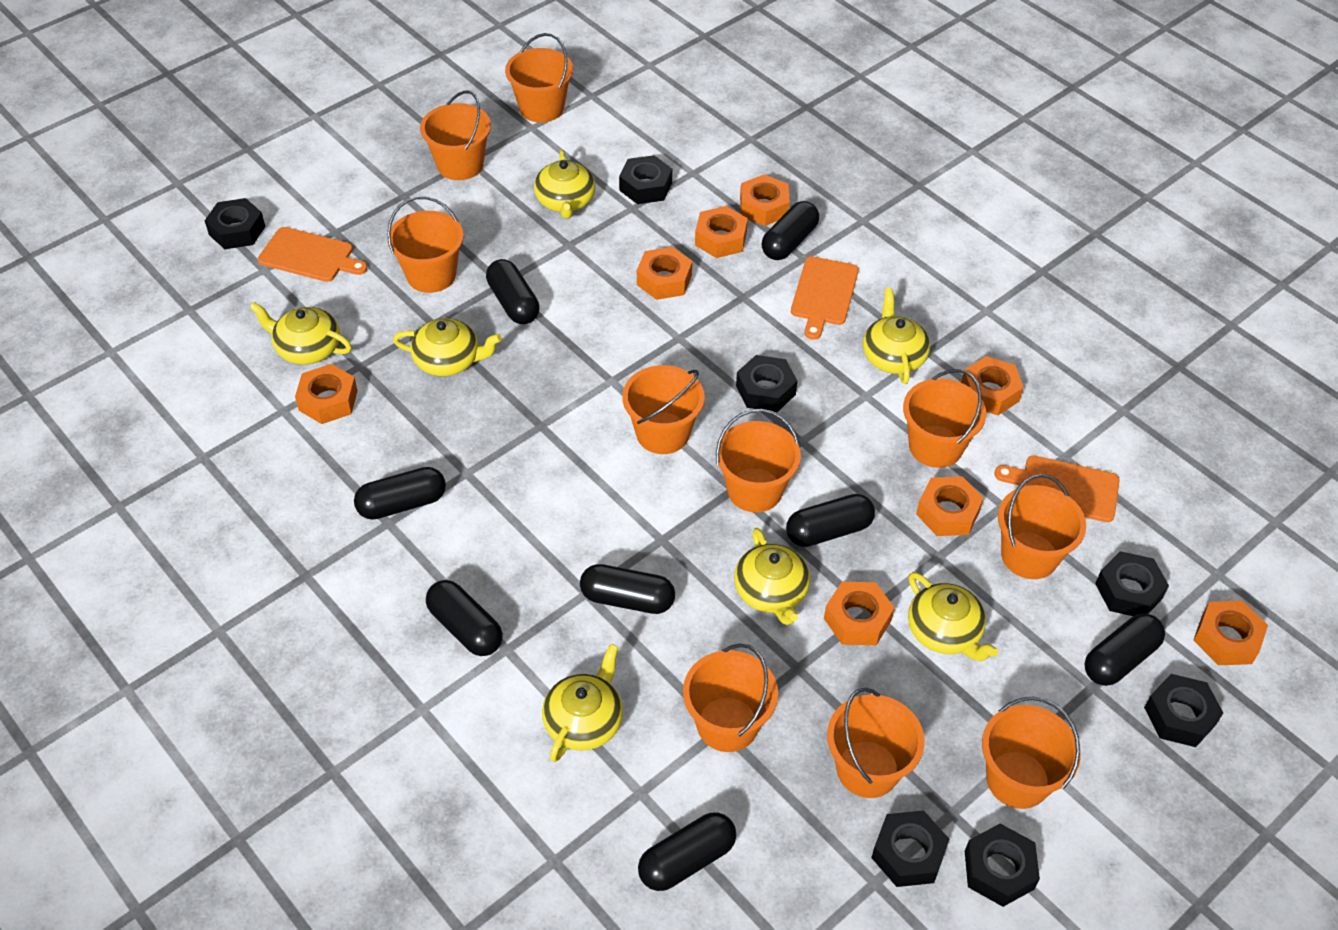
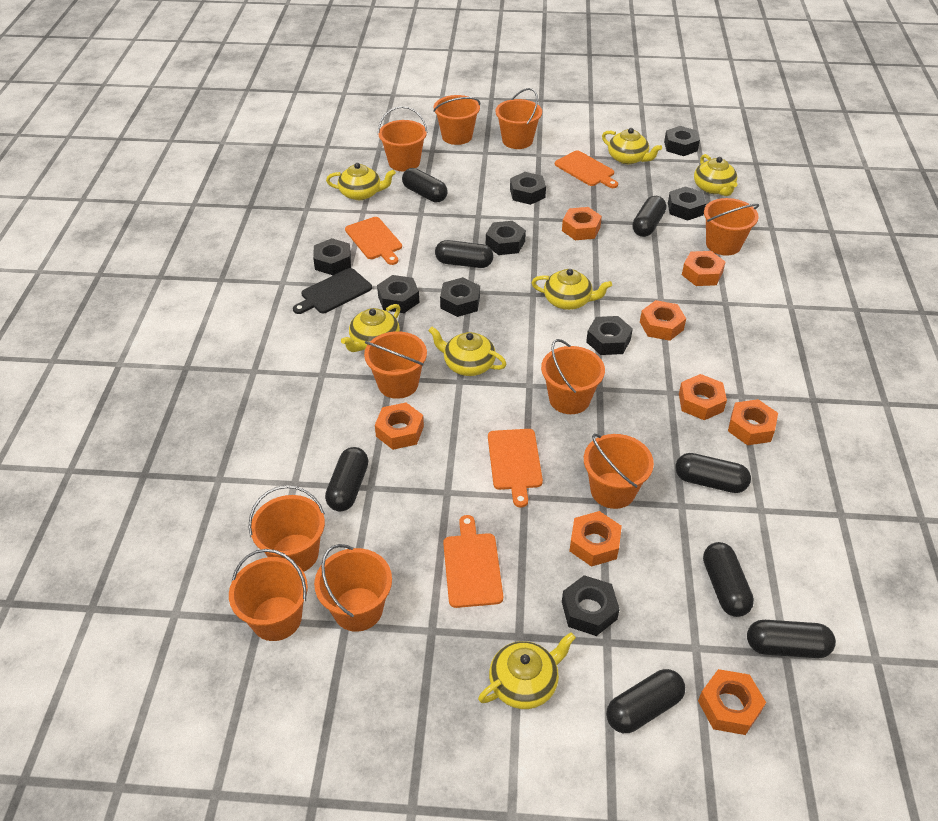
black cutting board: 0 -> 1
black nut: 7 -> 9
orange cutting board: 3 -> 4

